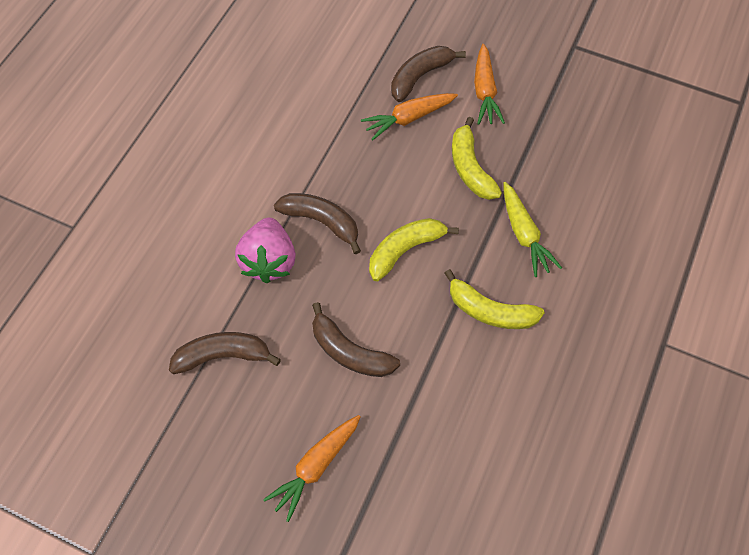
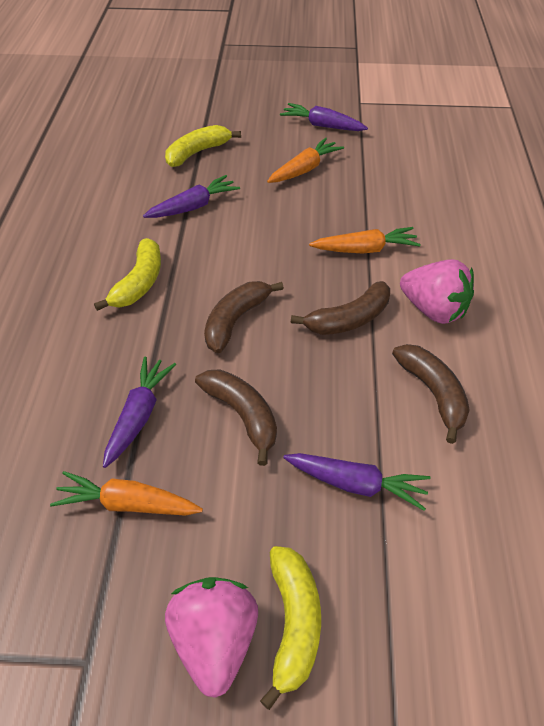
pink strawberry: 1 -> 2
purple carrot: 0 -> 4
yellow carrot: 1 -> 0

